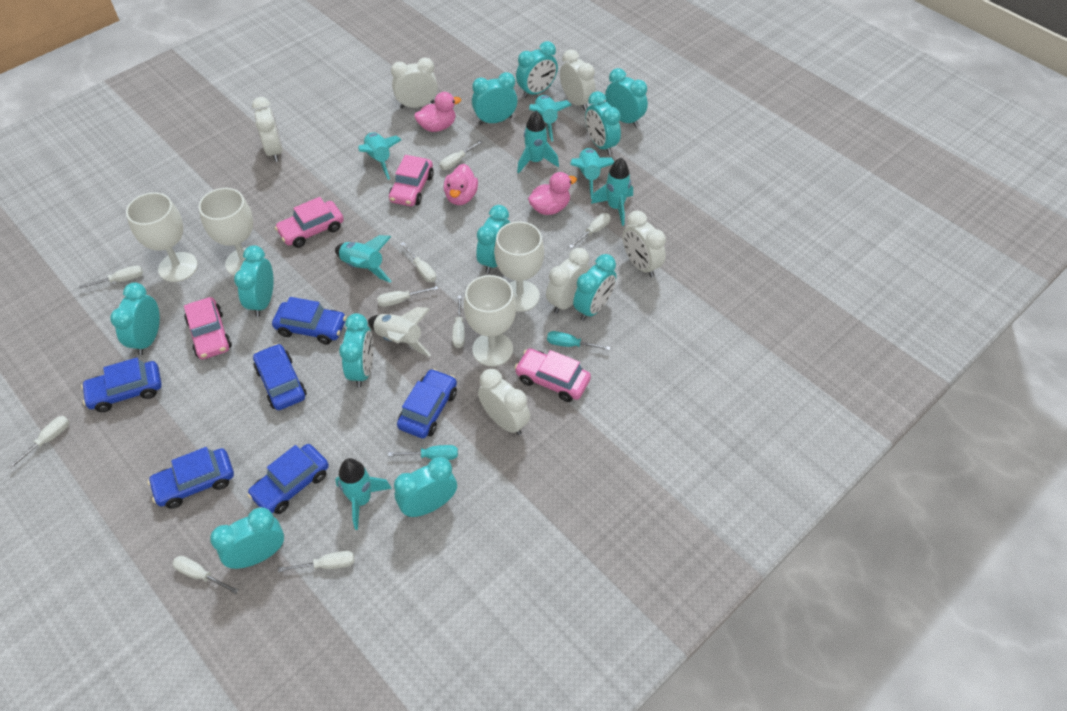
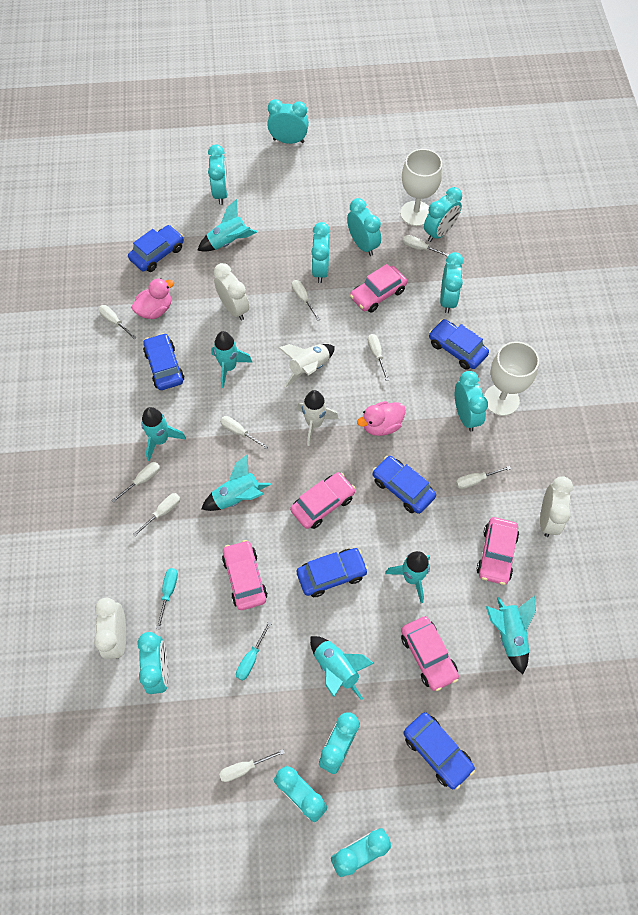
pink car: 4 -> 5
pink duck: 3 -> 2
white clock: 6 -> 3
white goblet: 4 -> 2
white rocket: 1 -> 2

